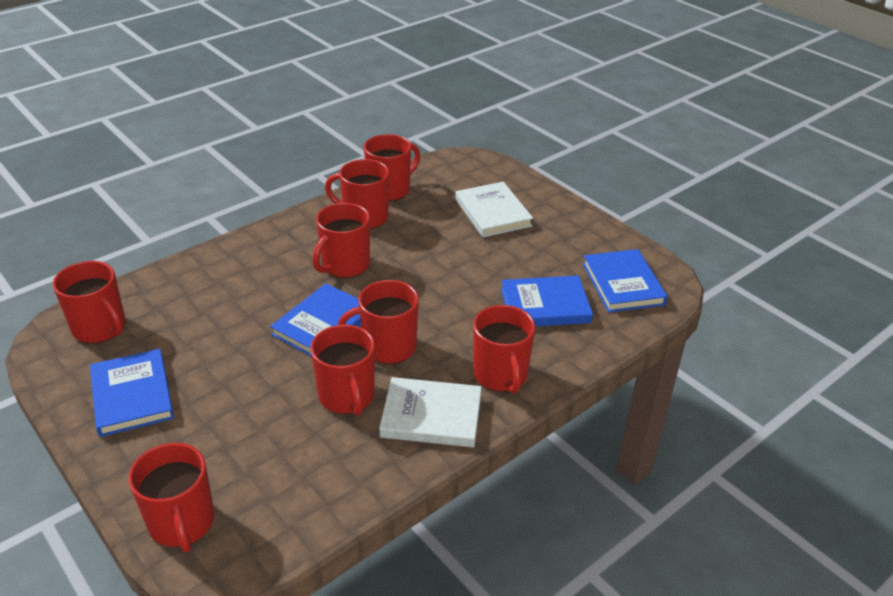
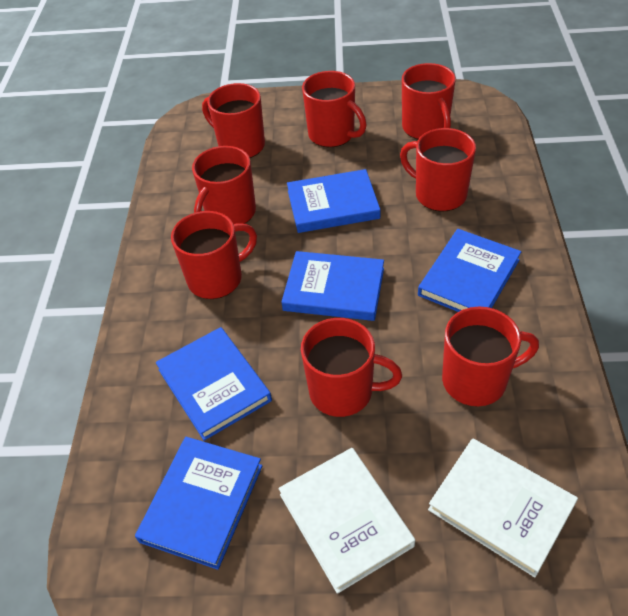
blue book: 4 -> 5

